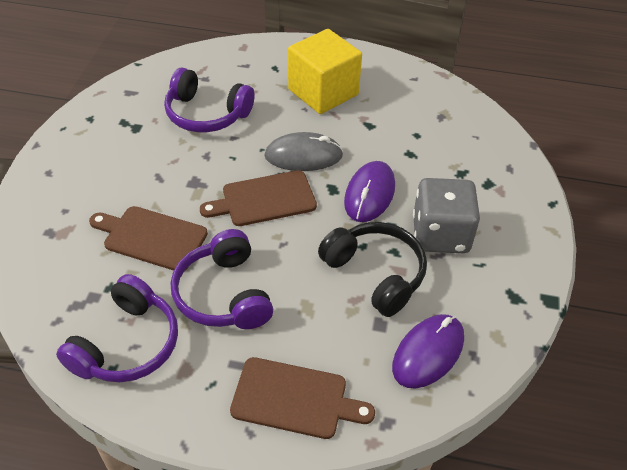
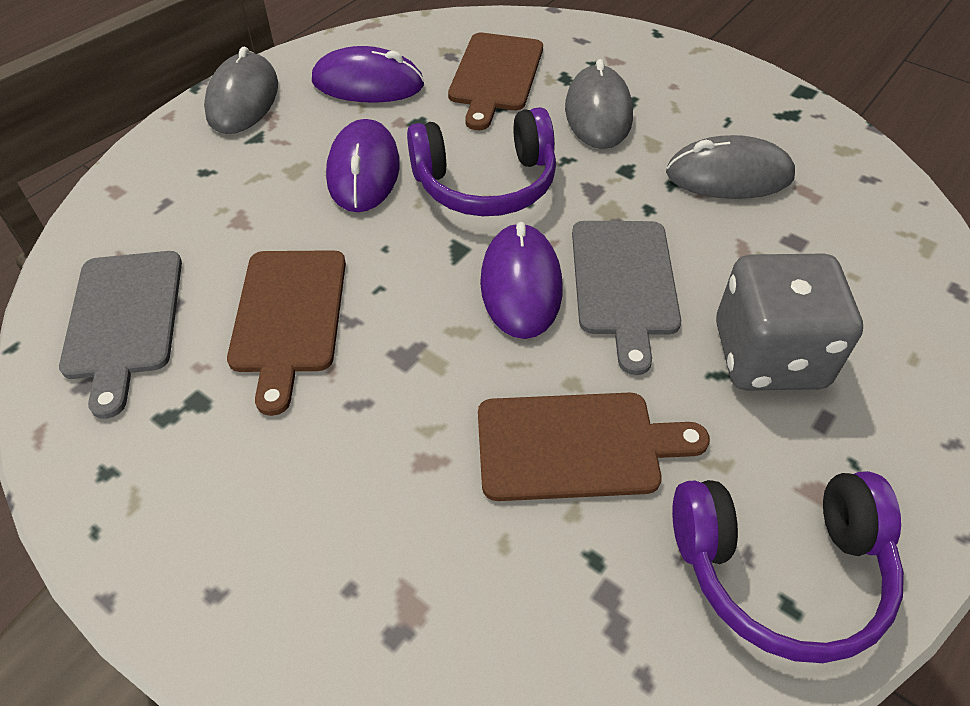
black headphones: 1 -> 0
grey cutting board: 0 -> 2
grey mouse: 1 -> 3
purple headphones: 3 -> 2
purple mouse: 2 -> 3
yellow cube: 1 -> 0

